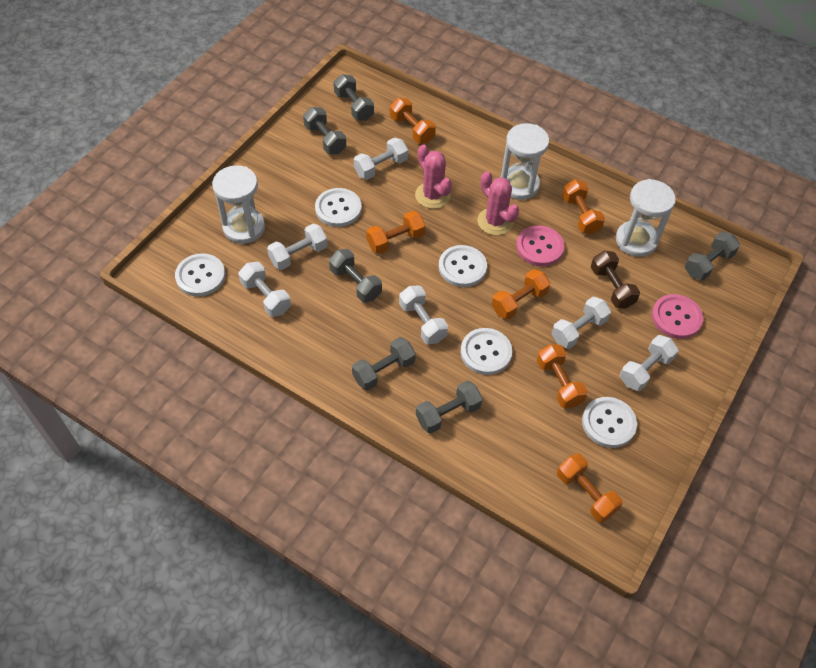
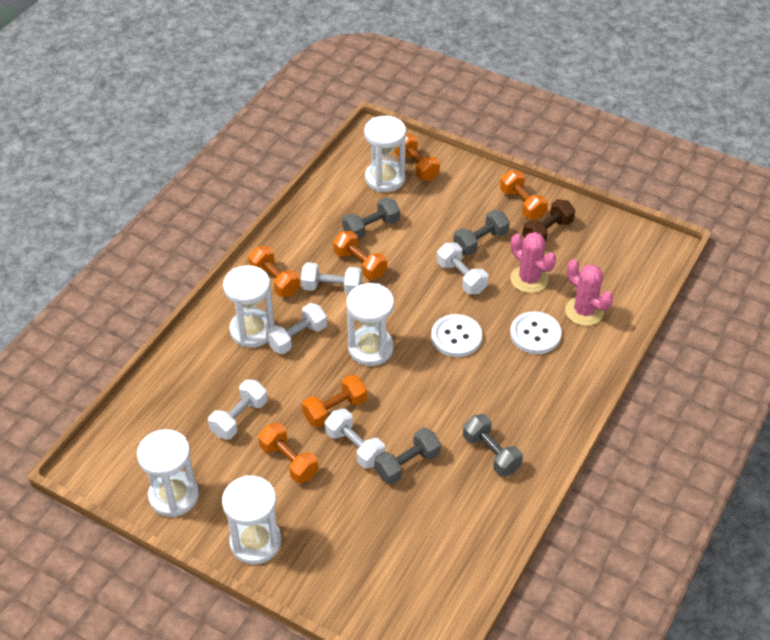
grey dumbbell: 6 -> 4
pink button: 2 -> 0
white button: 5 -> 2
white dumbbell: 6 -> 5
white hourglass: 3 -> 5

